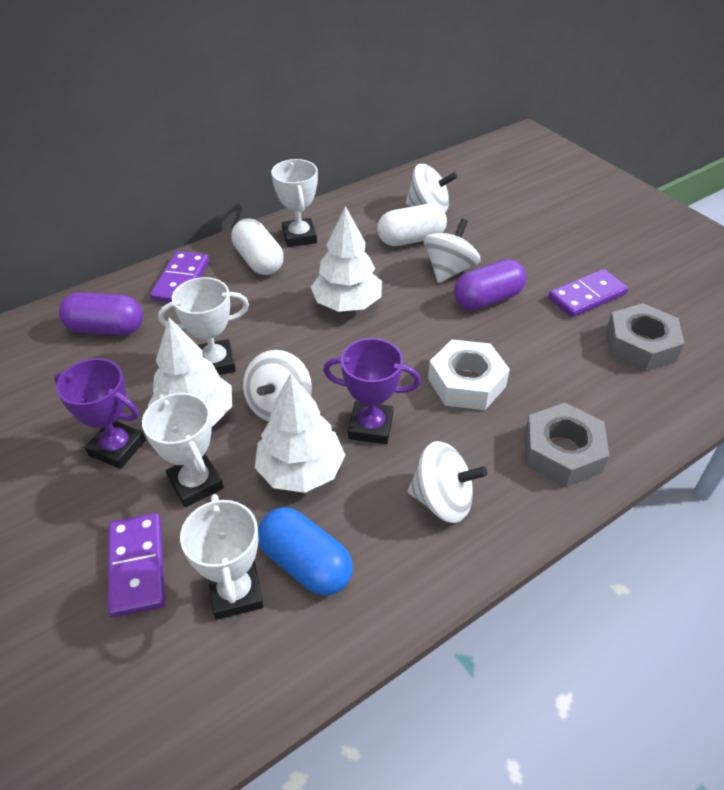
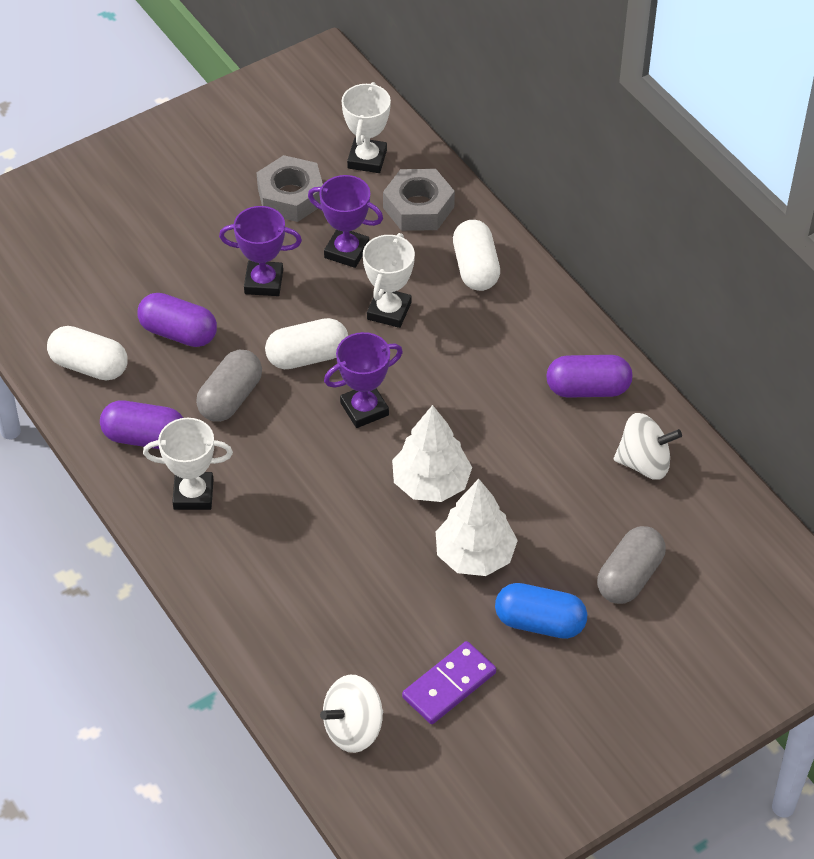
grey capsule: 0 -> 2
purple capsule: 2 -> 3
purple domino: 3 -> 1
purple trophy: 2 -> 3
white capsule: 2 -> 3
white nut: 1 -> 0
white spinning top: 4 -> 2
white tree: 3 -> 2
white trophy: 4 -> 3

